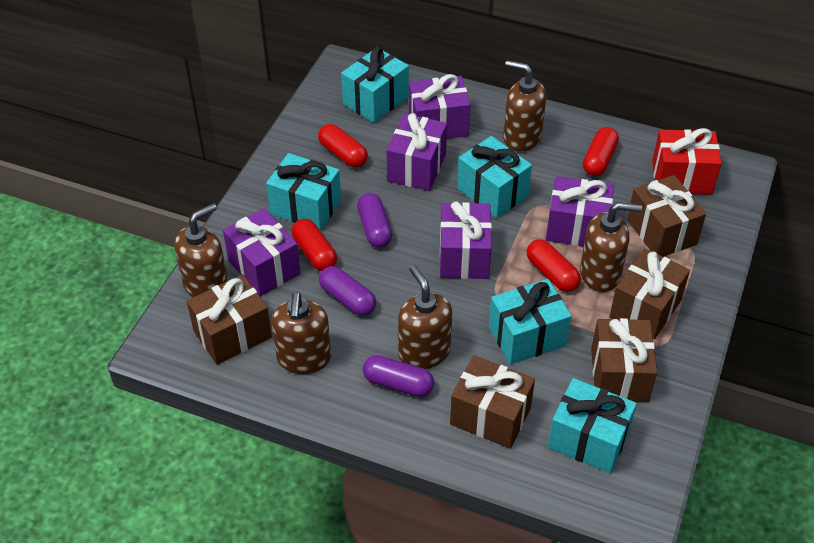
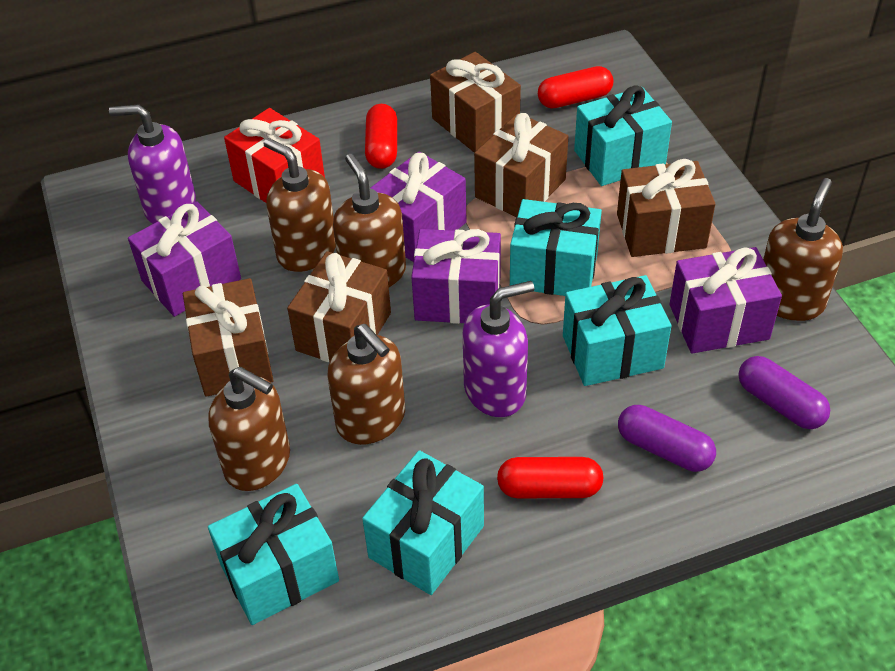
purple capsule: 3 -> 2
purple gift: 5 -> 4
purple soap dispenser: 0 -> 2
red capsule: 4 -> 3

